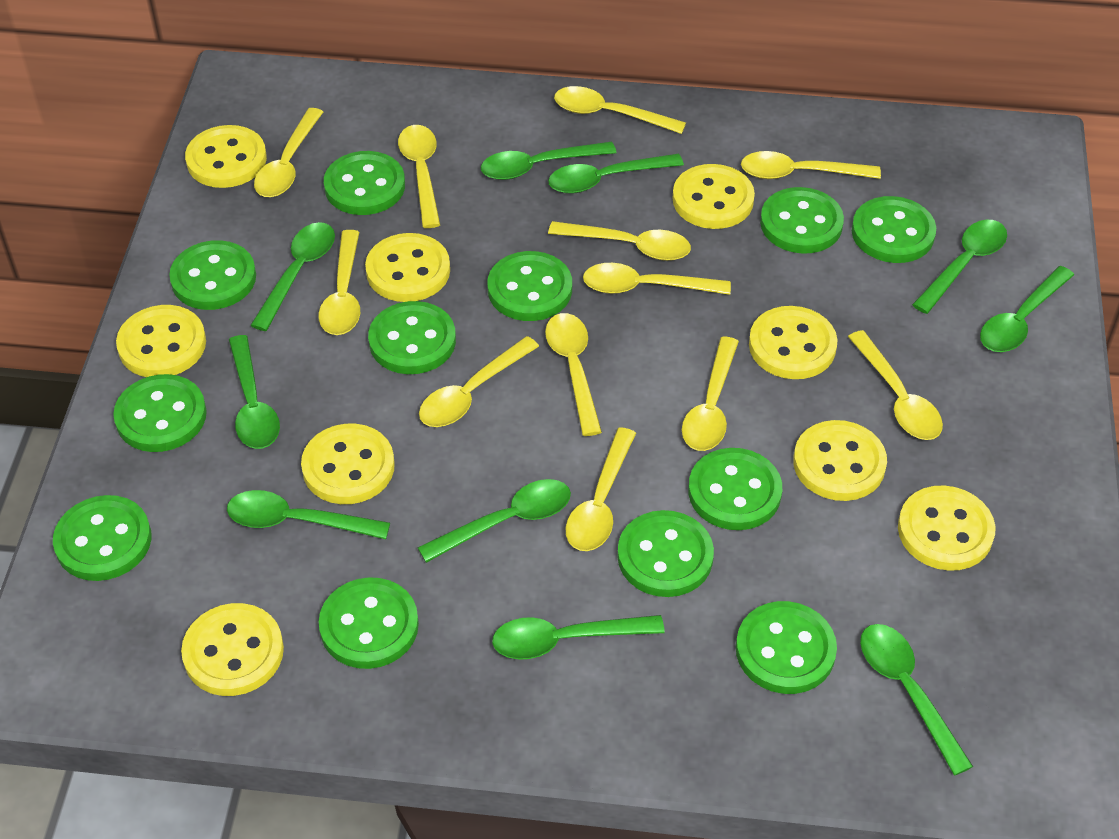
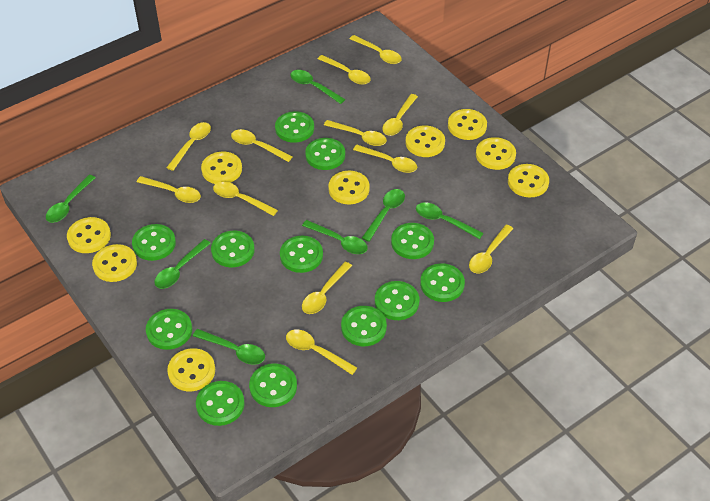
green spoon: 10 -> 7

